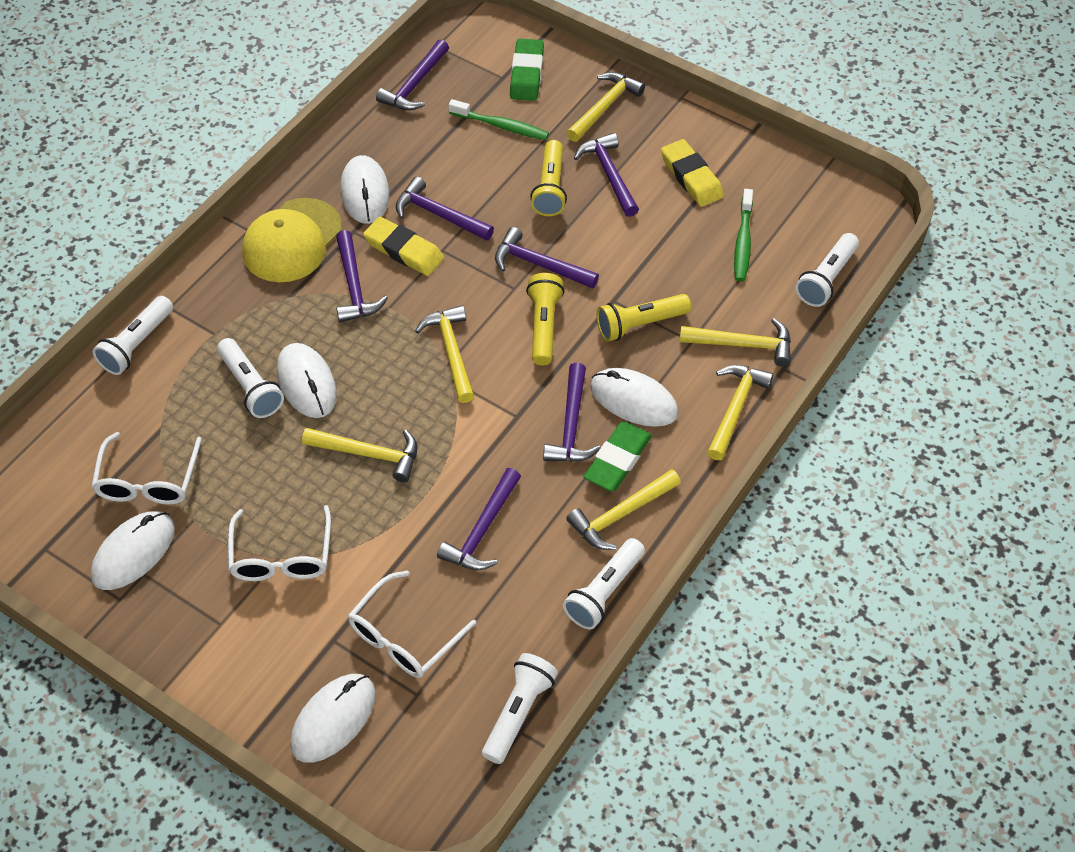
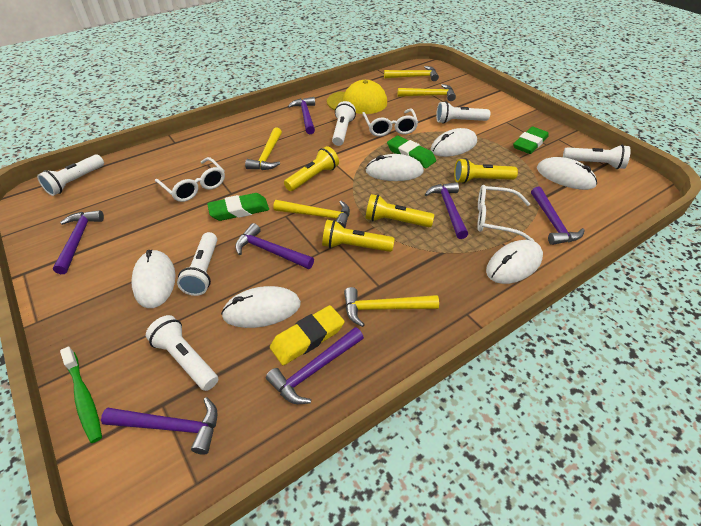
green eraser: 2 -> 3
green toothbrush: 2 -> 1
white flashlight: 5 -> 6
white mouse: 5 -> 6
yellow eraser: 2 -> 1
yellow flashlight: 3 -> 4
yellow hammer: 6 -> 5

